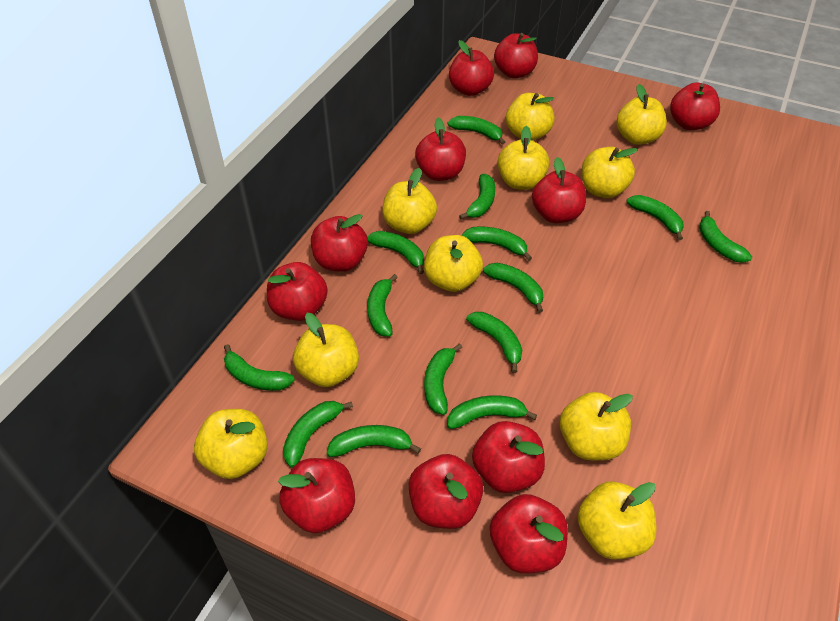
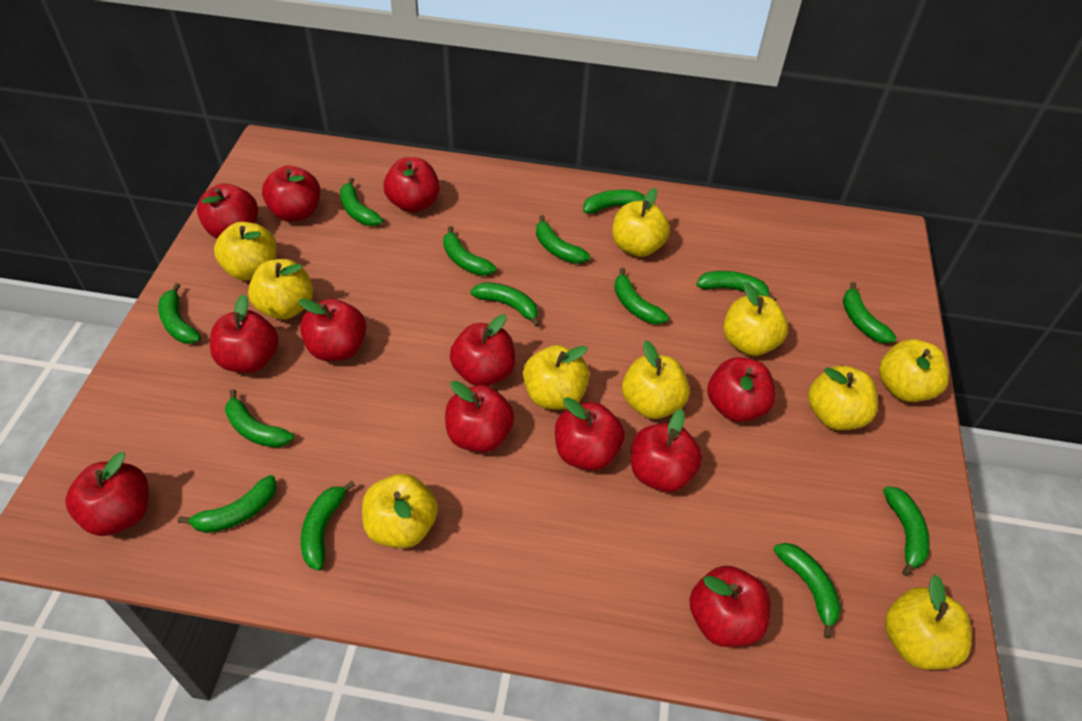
red apple: 11 -> 12

